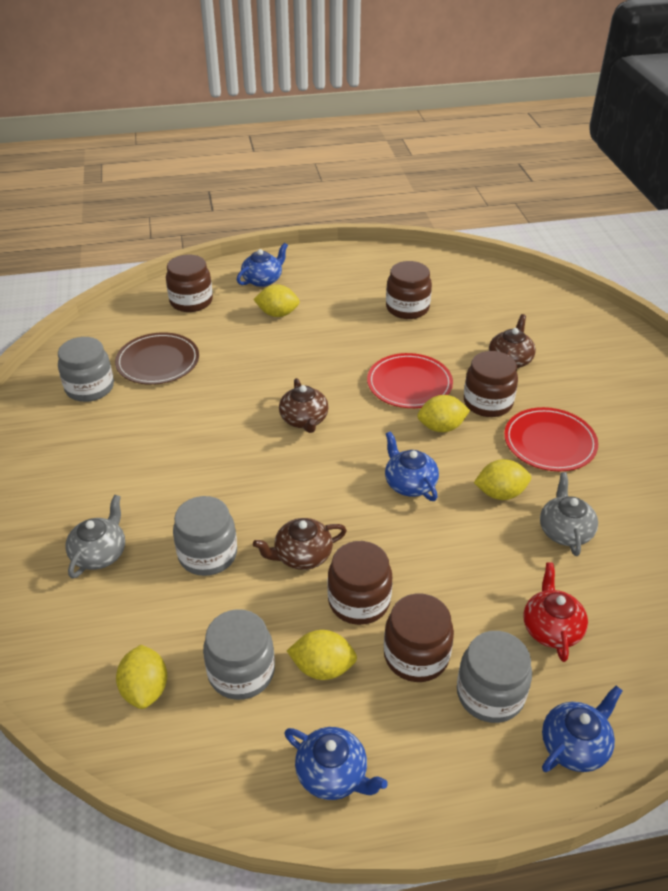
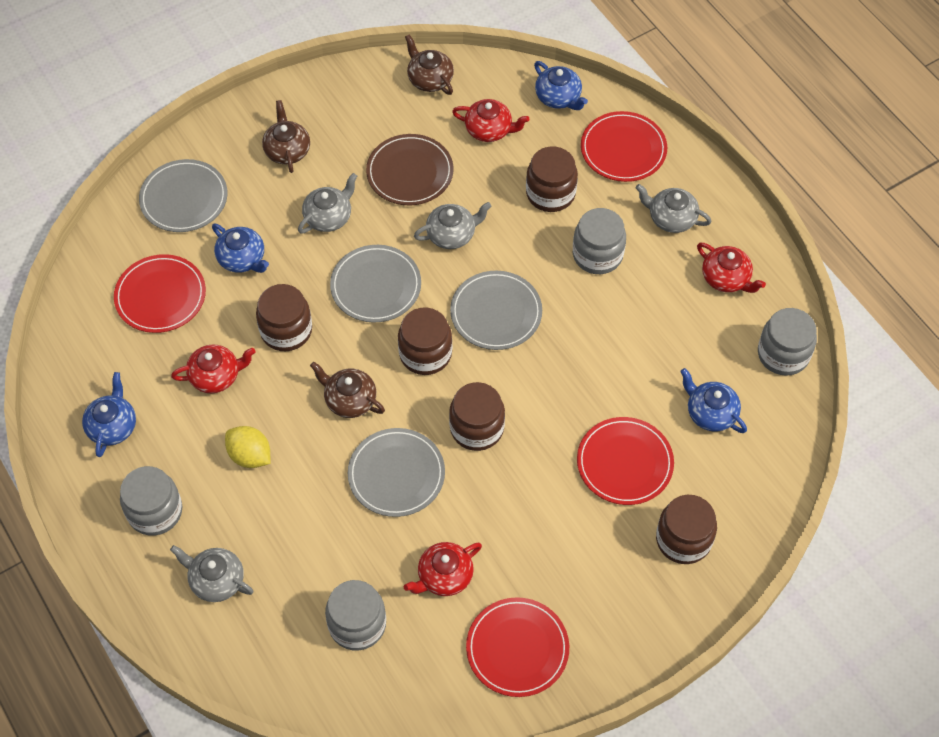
grey plate: 0 -> 4
grey teapot: 2 -> 4
red plate: 2 -> 4
red teapot: 1 -> 4
yellow lemon: 5 -> 1

